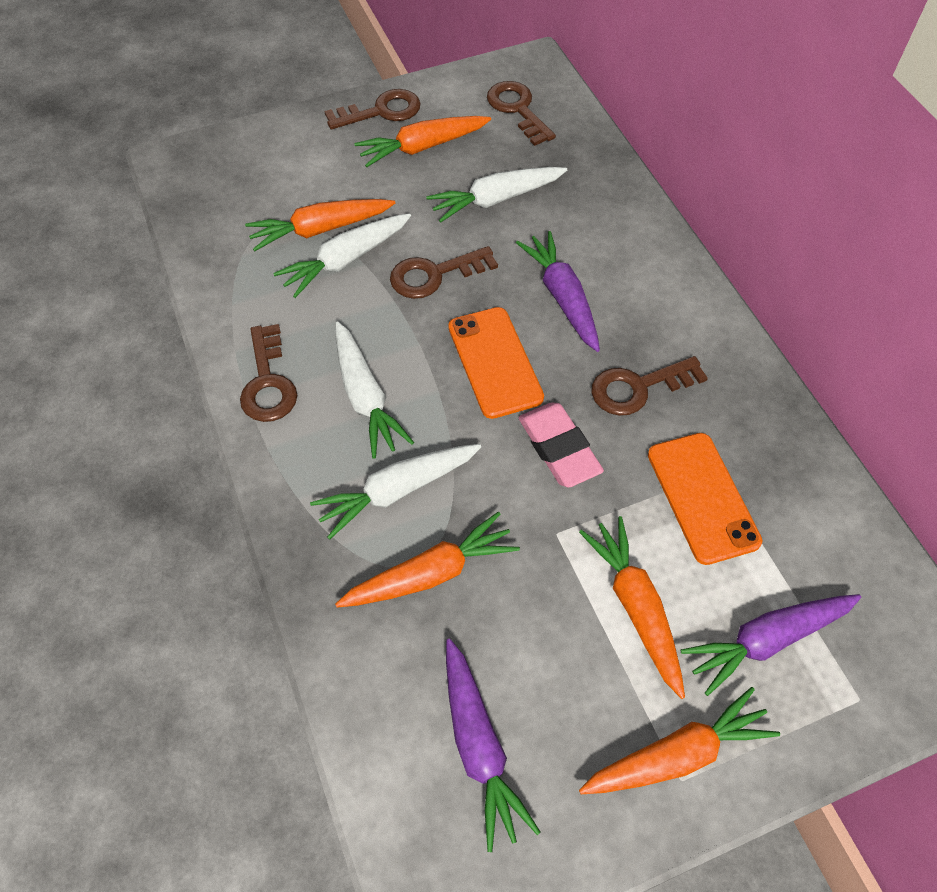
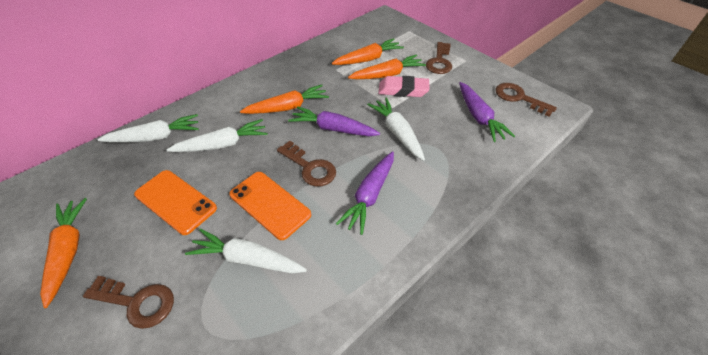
brown key: 5 -> 4
orange carrot: 5 -> 4

